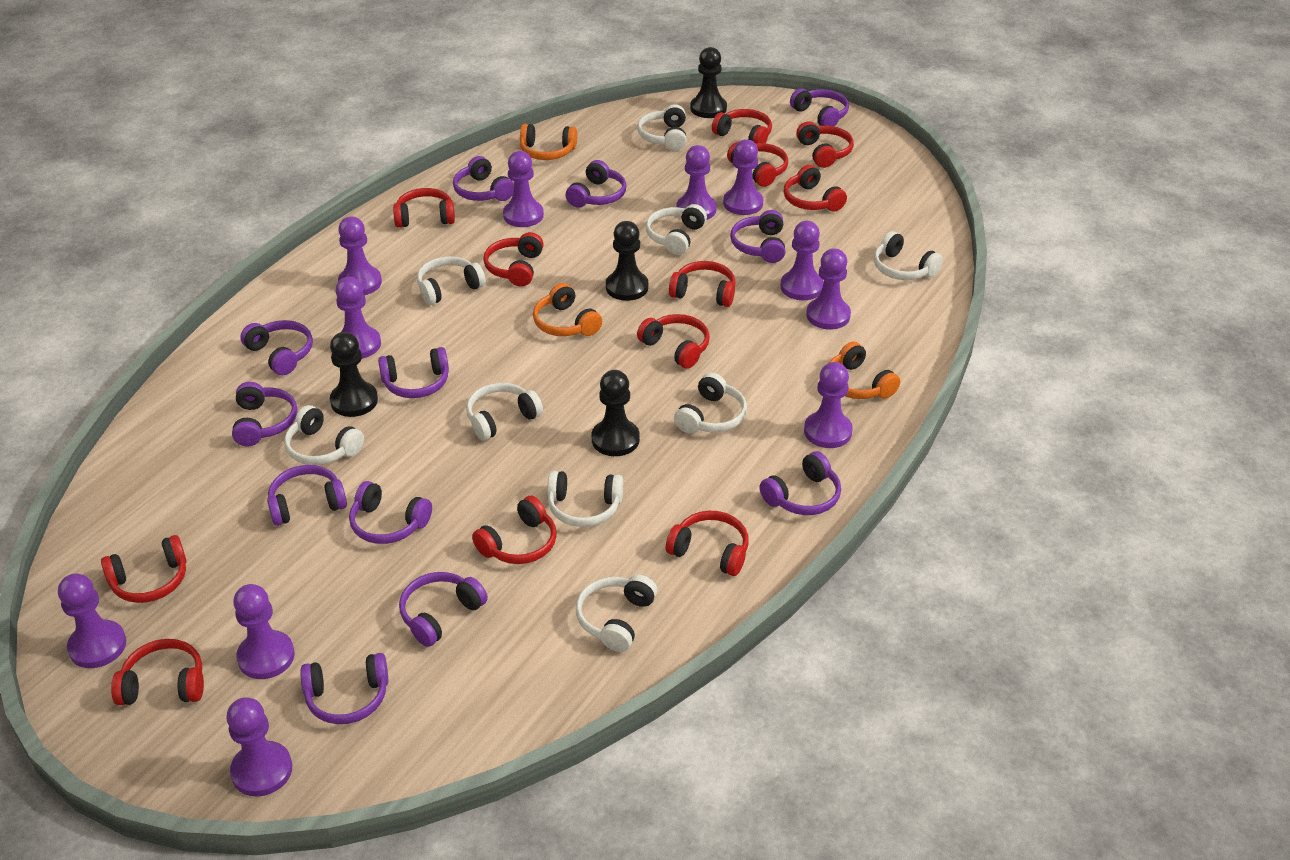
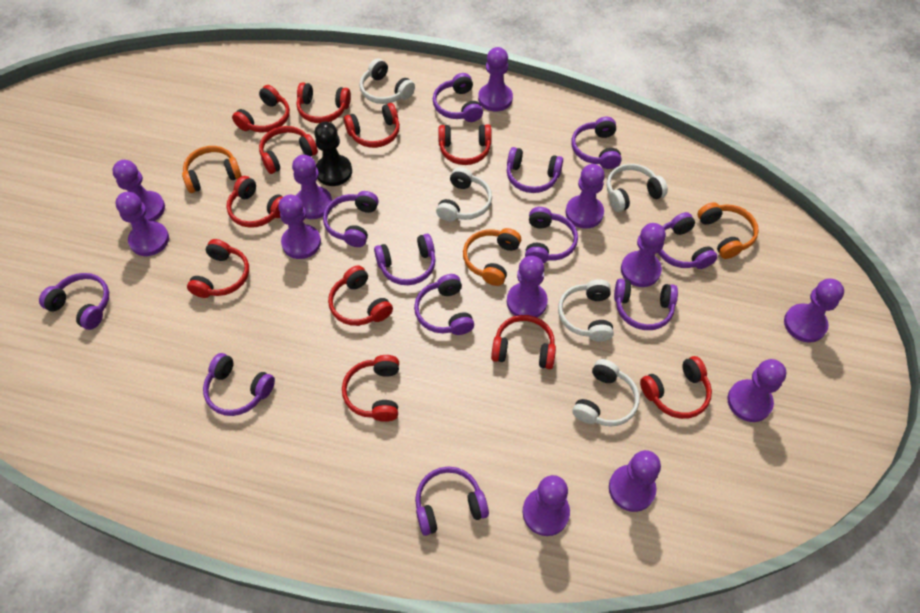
black pawn: 4 -> 1
purple pawn: 11 -> 12
red headphones: 12 -> 11
white headphones: 9 -> 5

